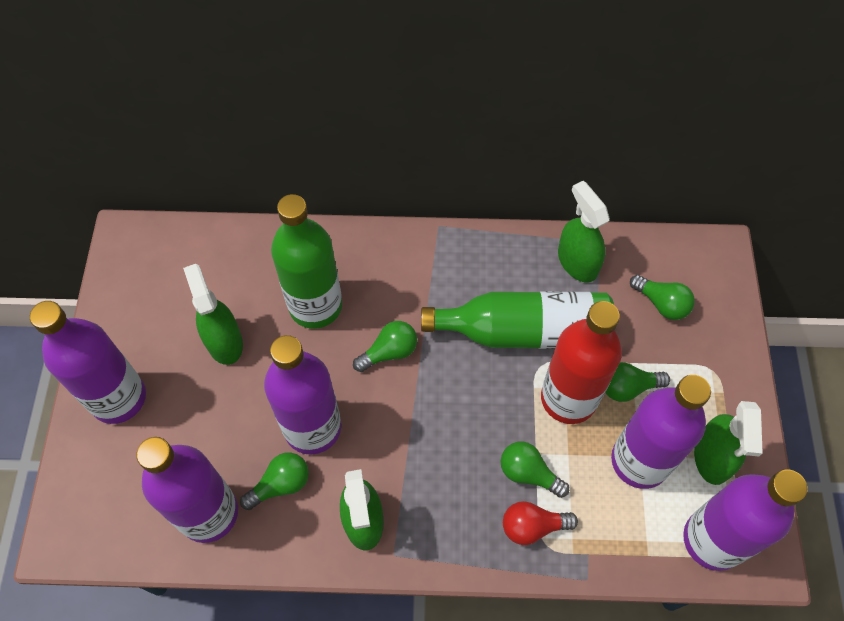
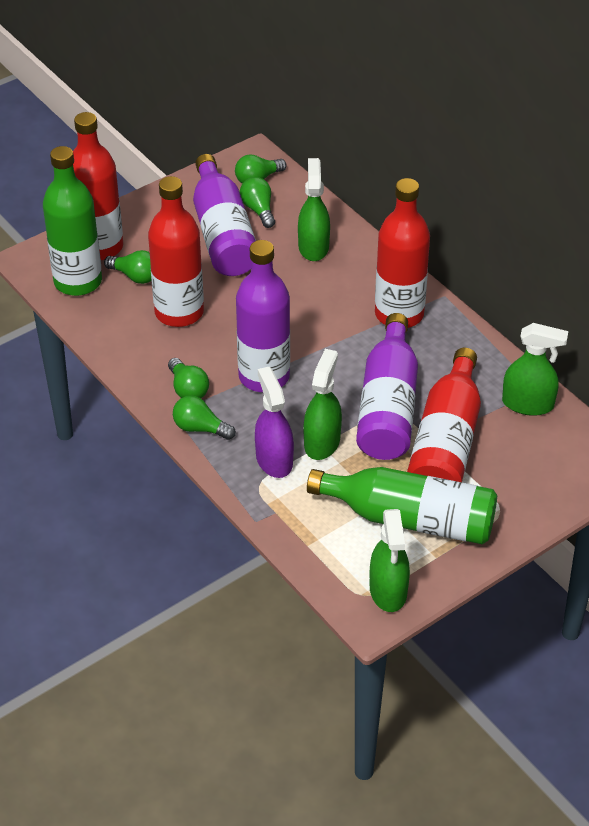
purple bottle: 5 -> 3
purple spray bottle: 0 -> 1
red bottle: 1 -> 4
red light bulb: 1 -> 0

